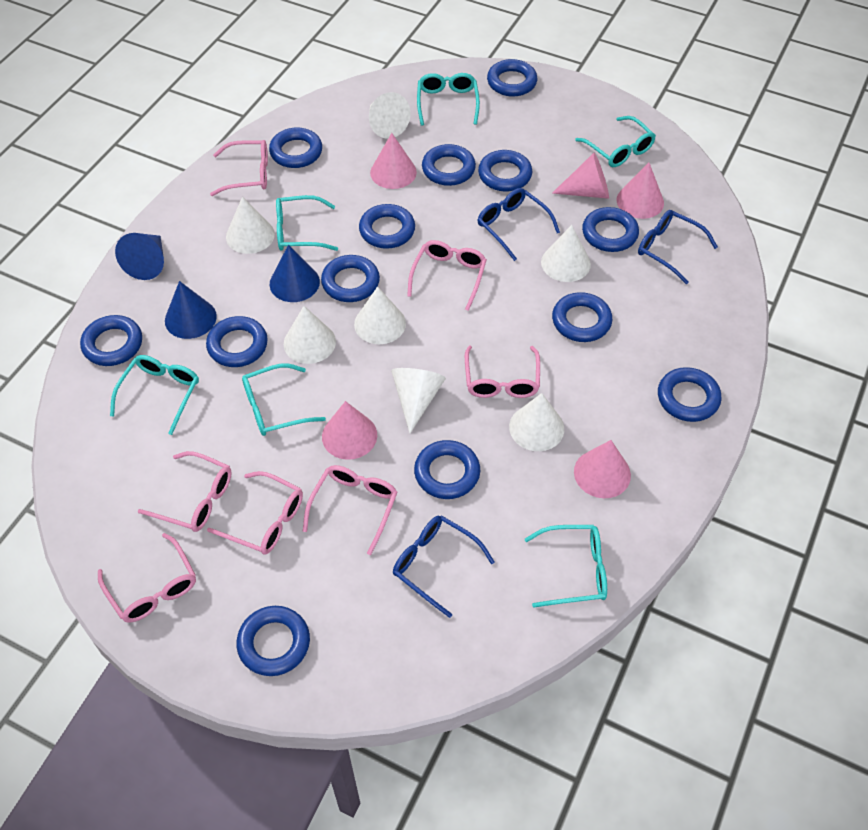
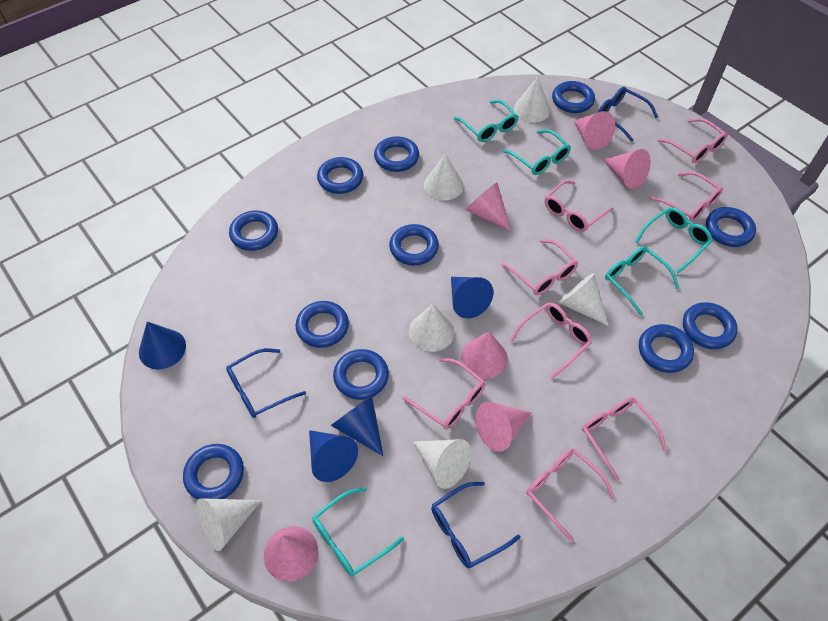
blue cone: 3 -> 4
blue ring: 13 -> 11
pink cone: 5 -> 6
pink glasses: 7 -> 8
turquoise glasses: 6 -> 5
white cone: 7 -> 6

